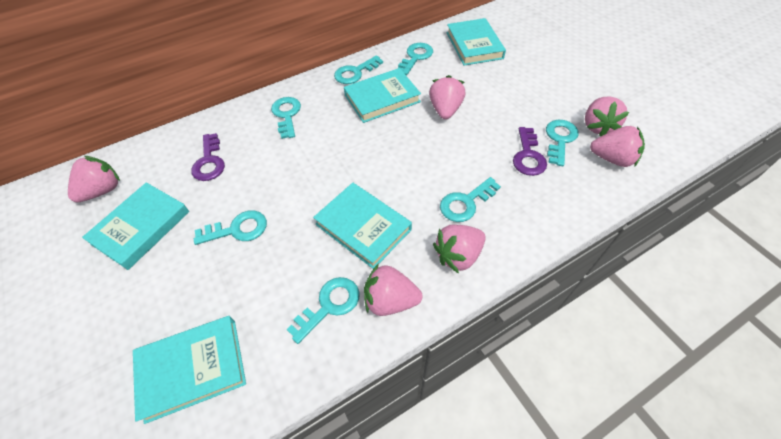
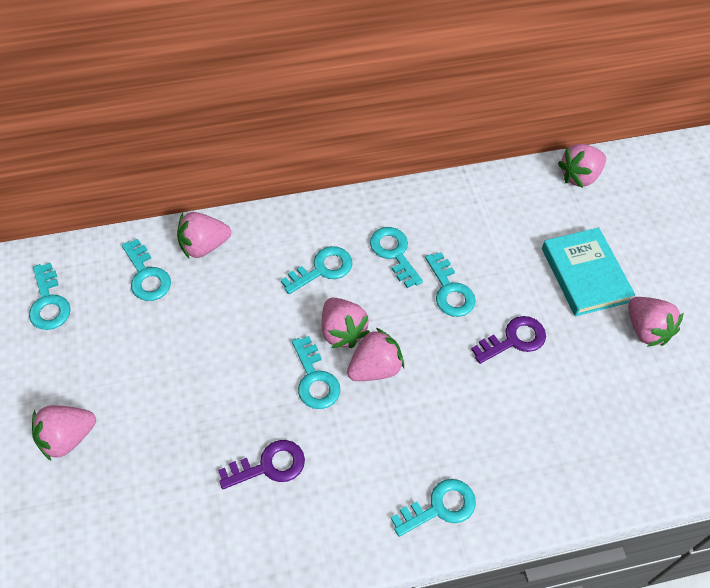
turquoise book: 5 -> 1

